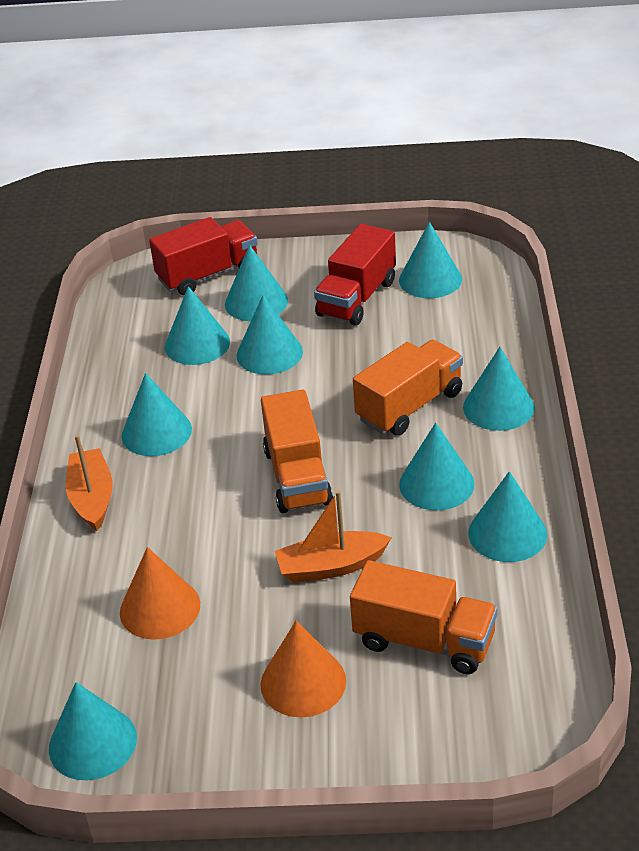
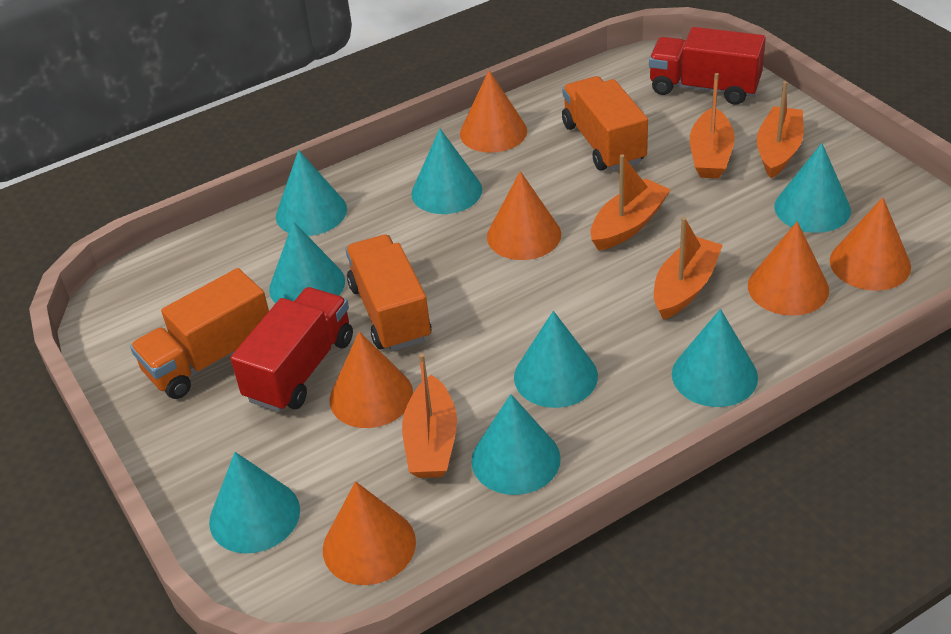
orange boat: 2 -> 5
orange cone: 2 -> 6
turquoise cone: 9 -> 8

